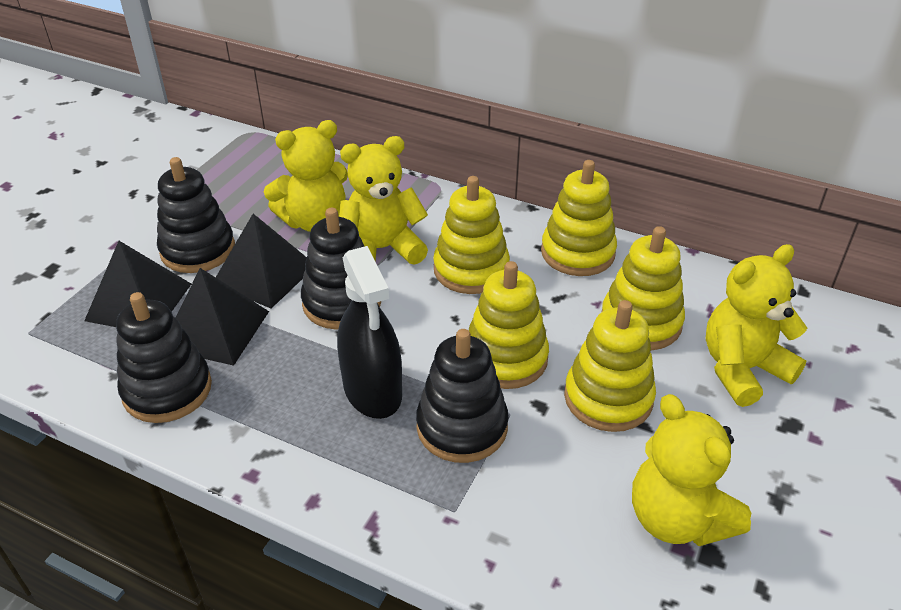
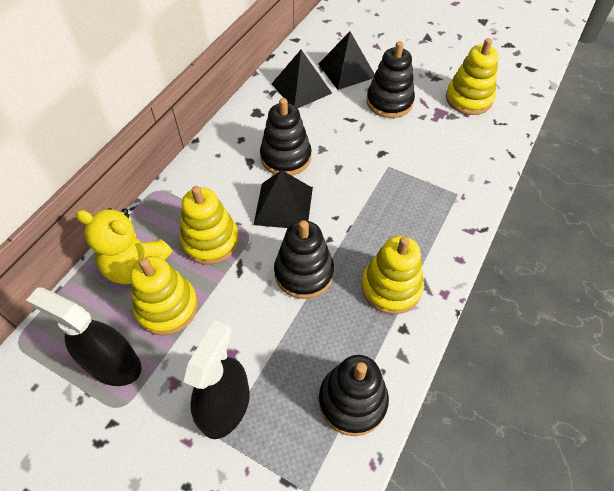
black spray bottle: 1 -> 2
yellow stacking toy: 5 -> 4
yellow teddy bear: 4 -> 1

